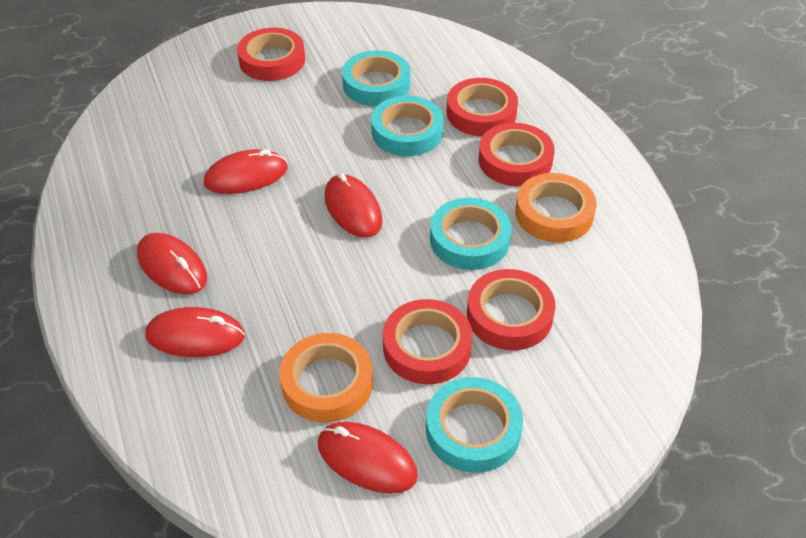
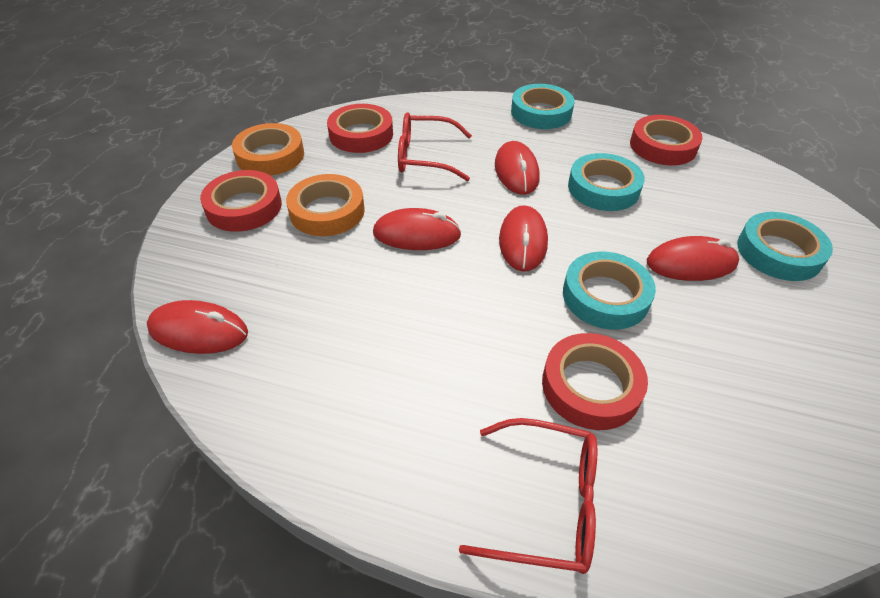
red glasses: 0 -> 2
red tape: 5 -> 4

